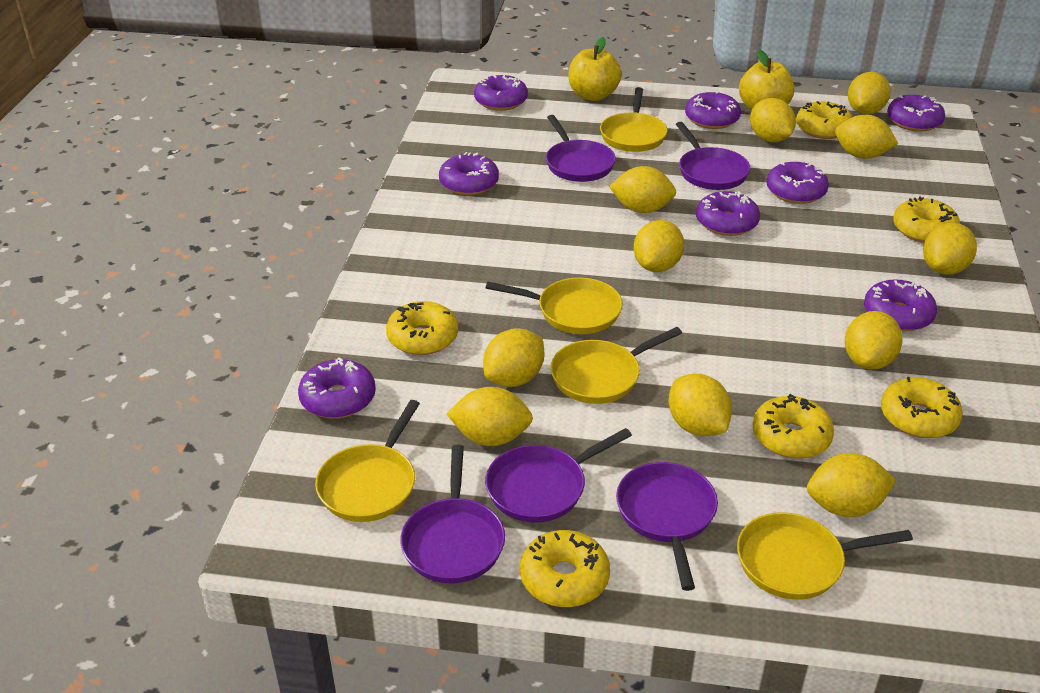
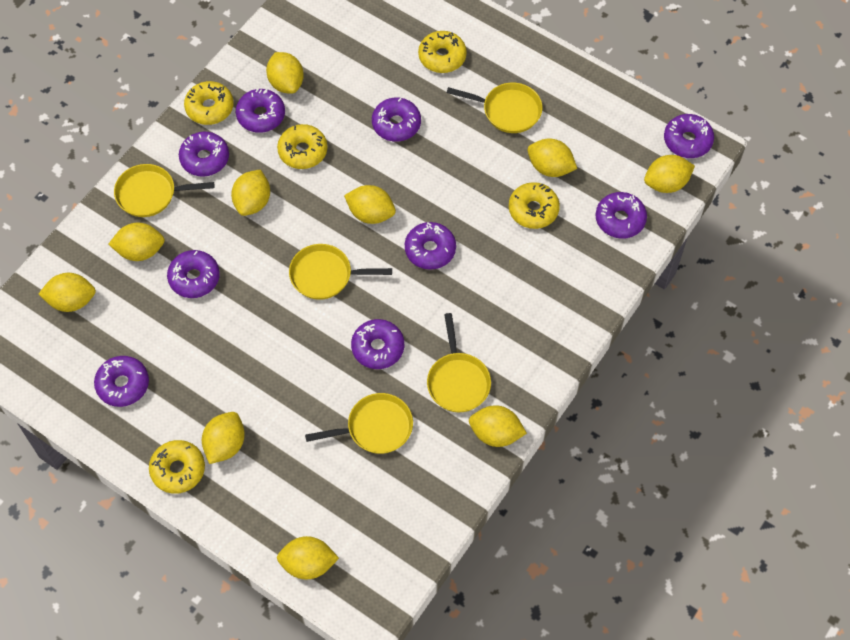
purple donut: 8 -> 9
purple pan: 5 -> 0
yellow apple: 2 -> 0
yellow donut: 6 -> 5
yellow lemon: 11 -> 10

